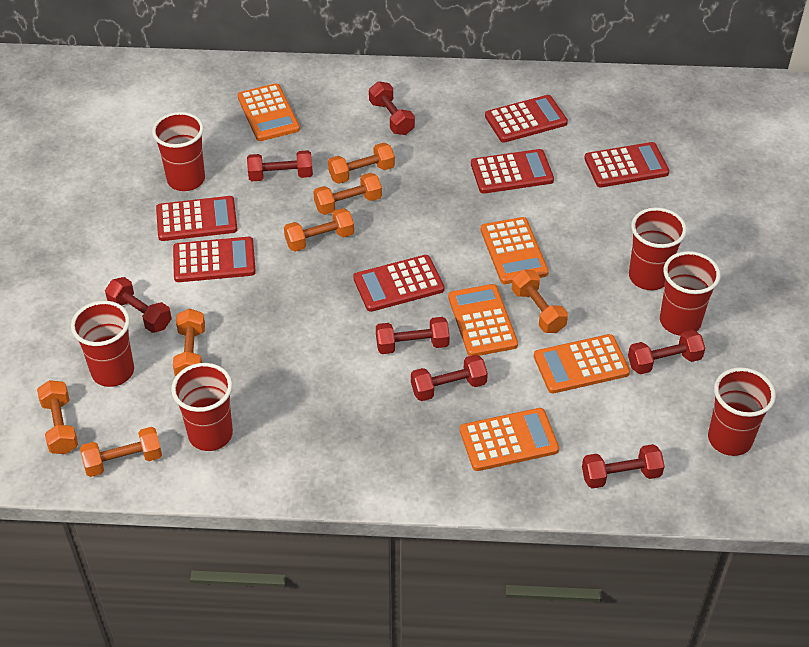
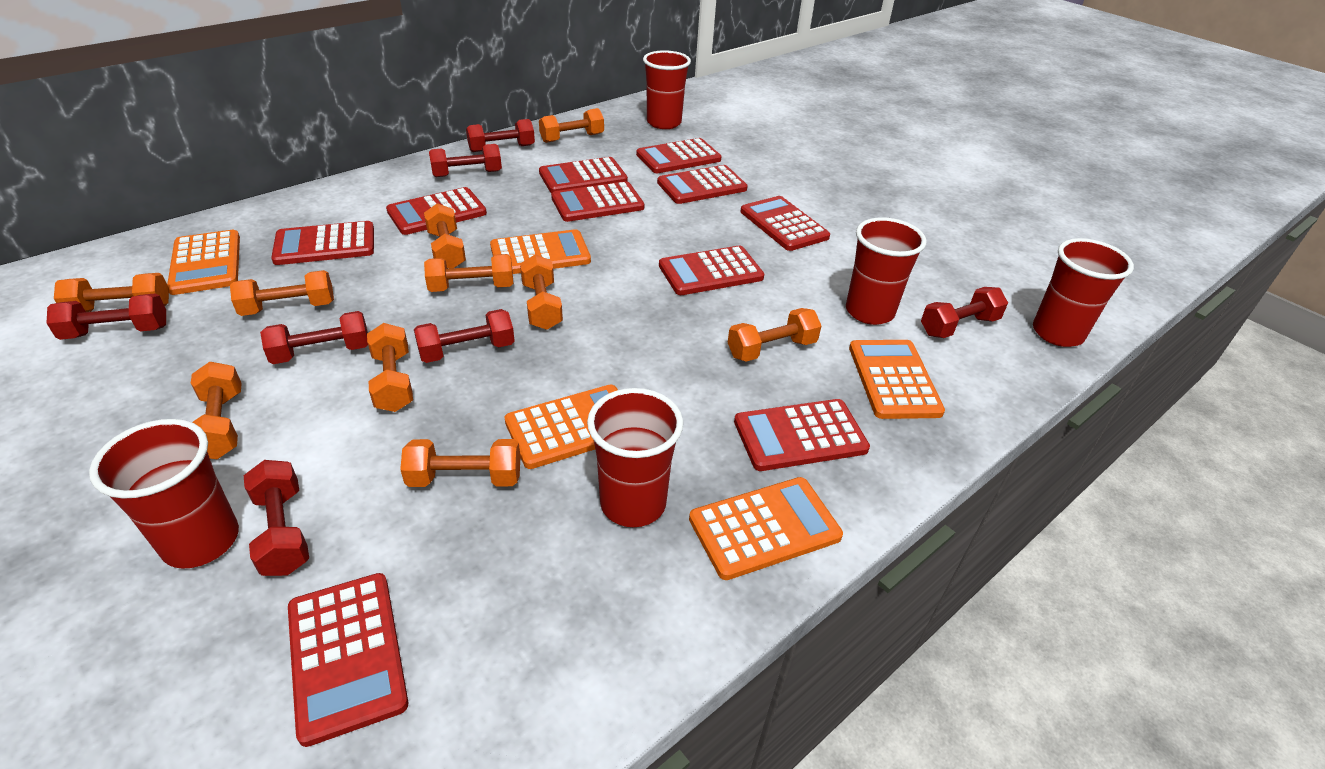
orange dumbbell: 7 -> 10
red calculator: 6 -> 10
red cup: 6 -> 5

